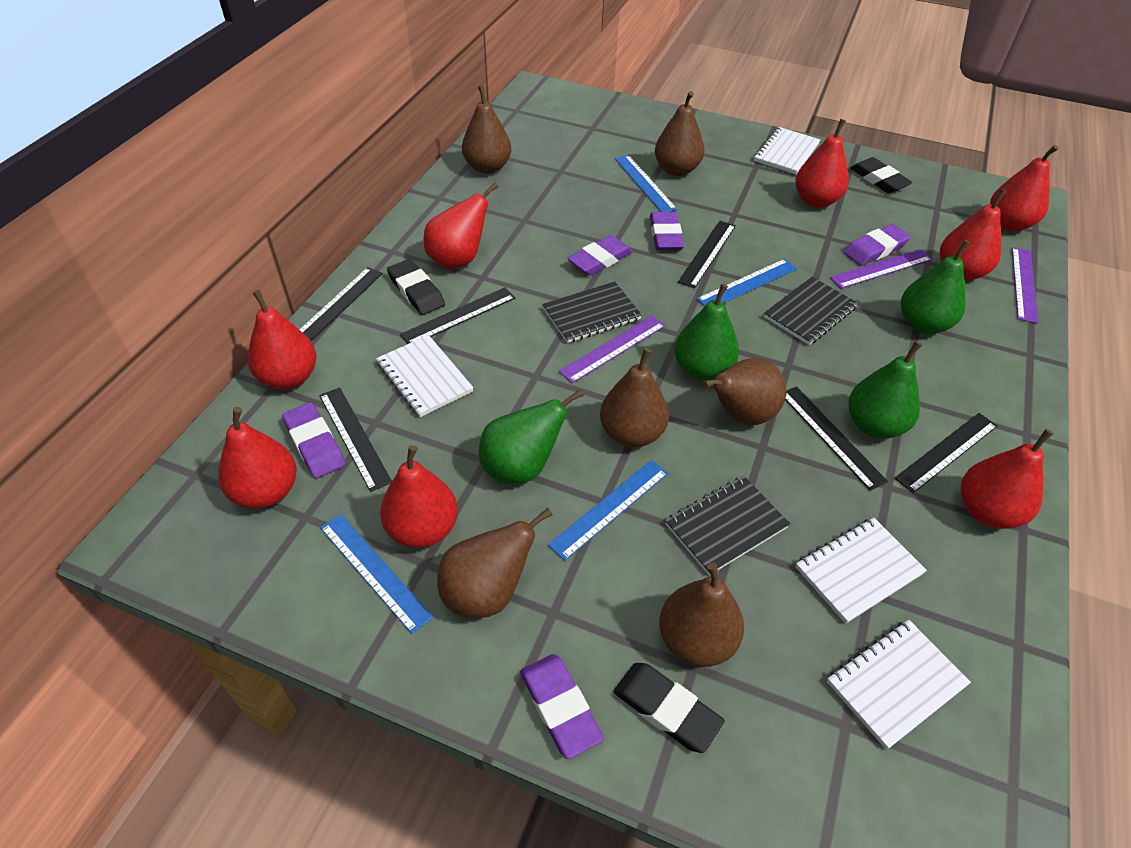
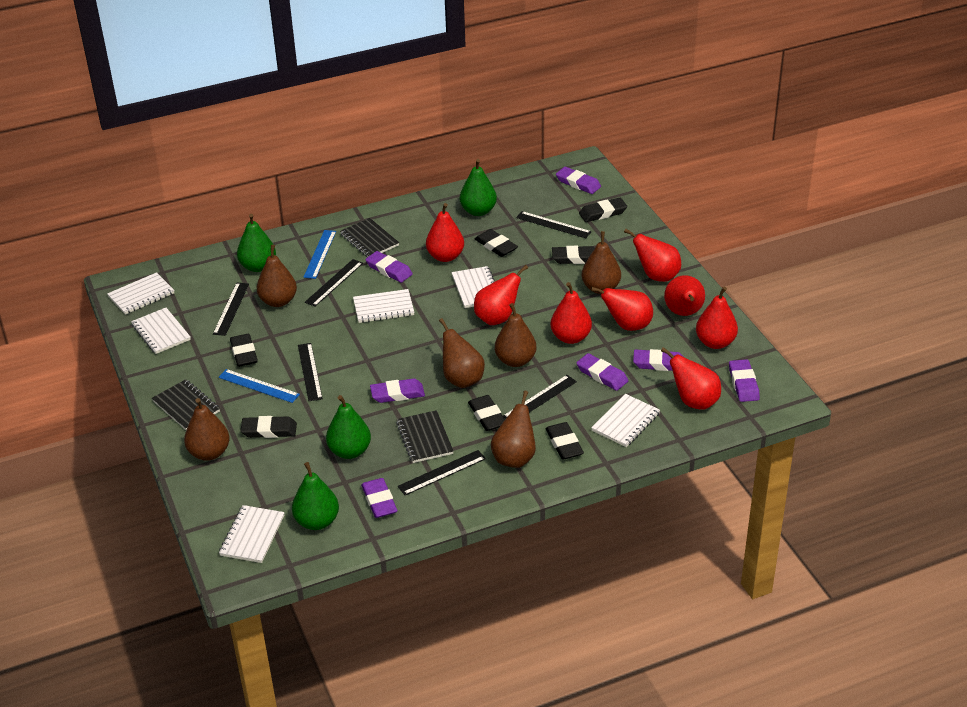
black eraser: 3 -> 7
blue ruler: 4 -> 2
purple eraser: 5 -> 7
purple ruler: 3 -> 0
white notebook: 4 -> 6

